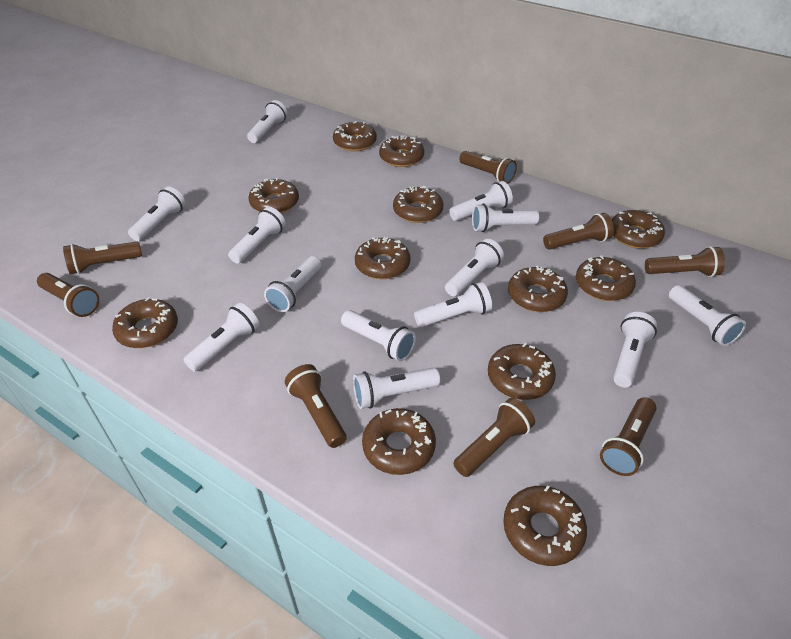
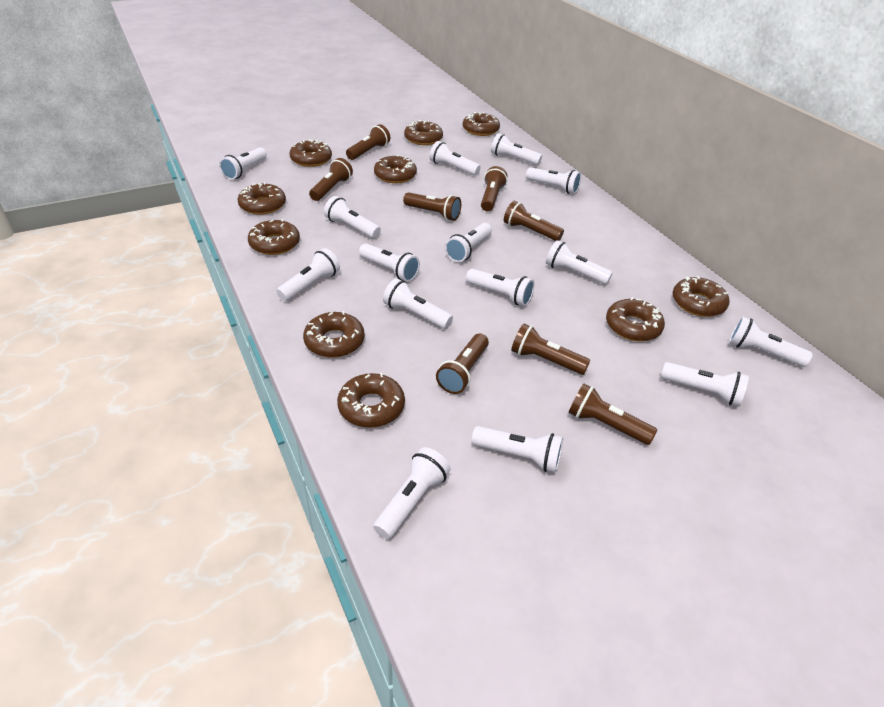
brown donut: 12 -> 10
white flashlight: 13 -> 15

